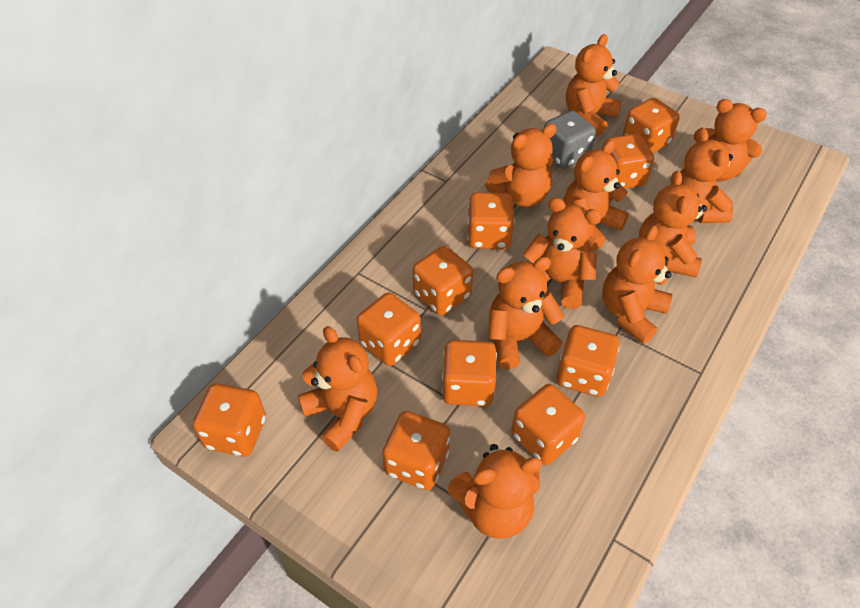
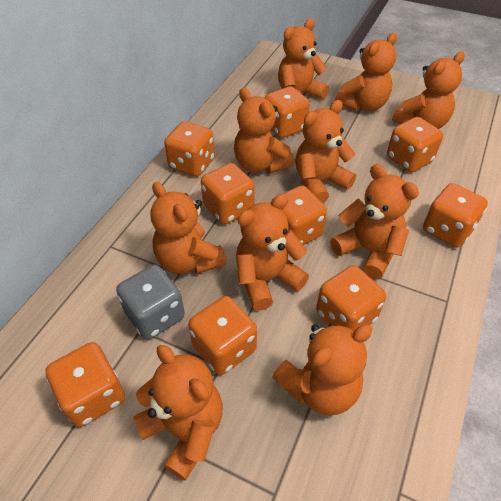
orange dice: 10 -> 9
orange teddy bear: 11 -> 10

